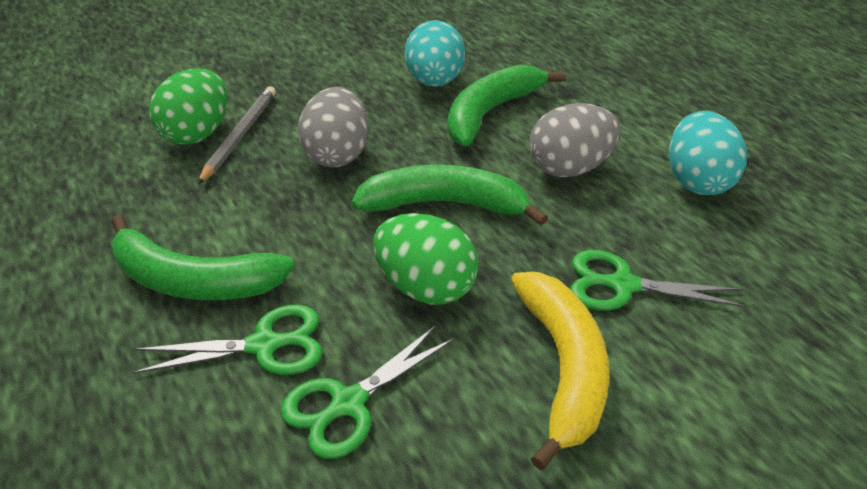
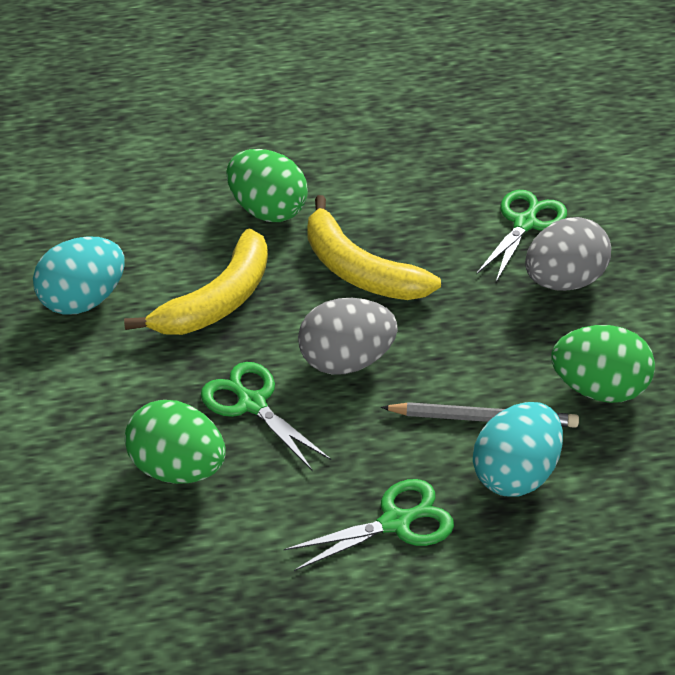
green banana: 3 -> 0
green egg: 2 -> 3
yellow banana: 1 -> 2

